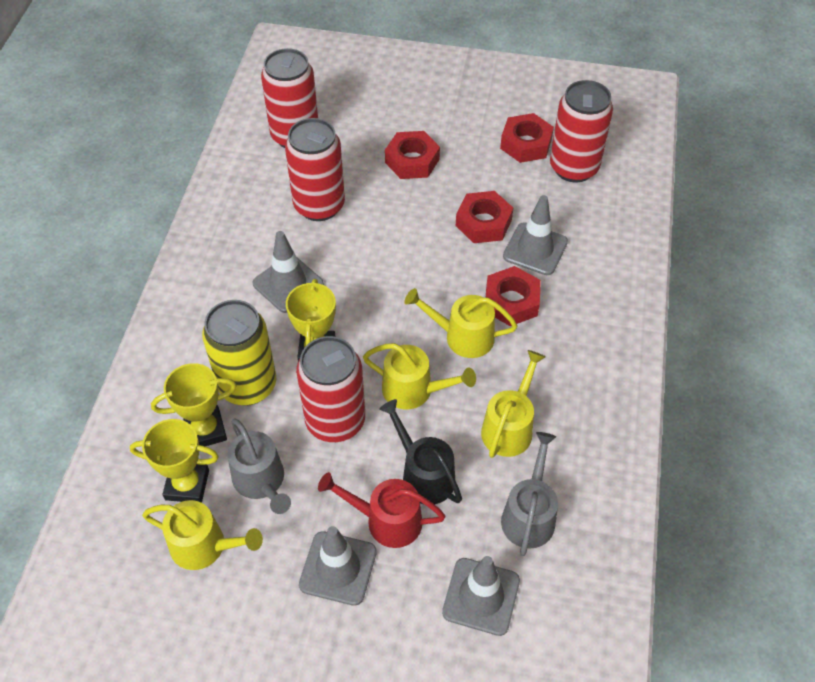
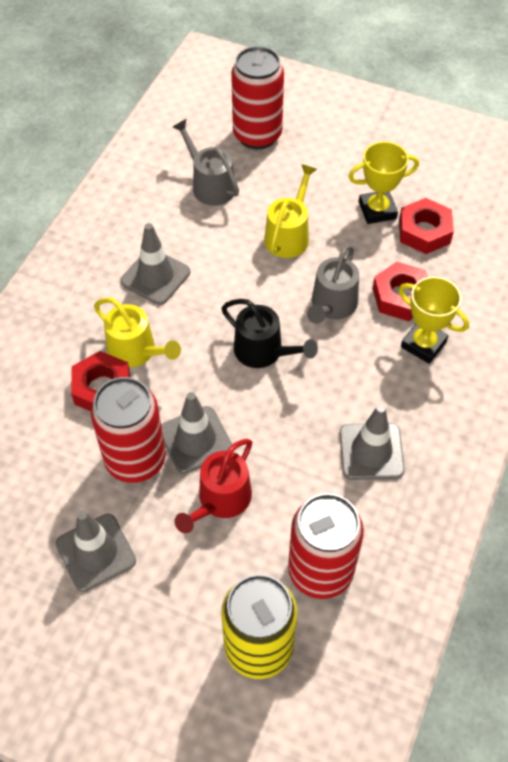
red can: 4 -> 3
red nut: 4 -> 3
yellow trophy: 3 -> 2
yellow watering can: 4 -> 2

